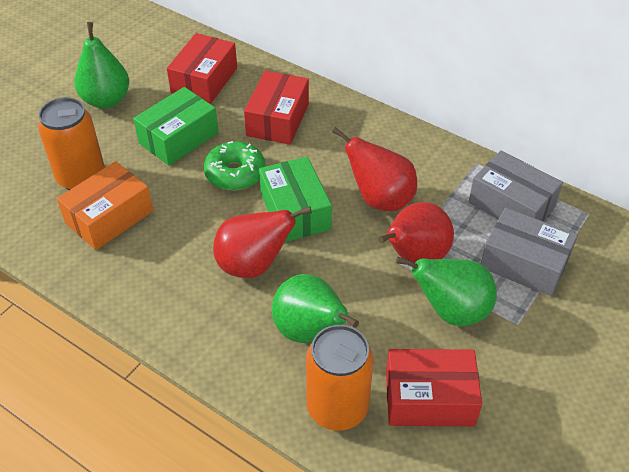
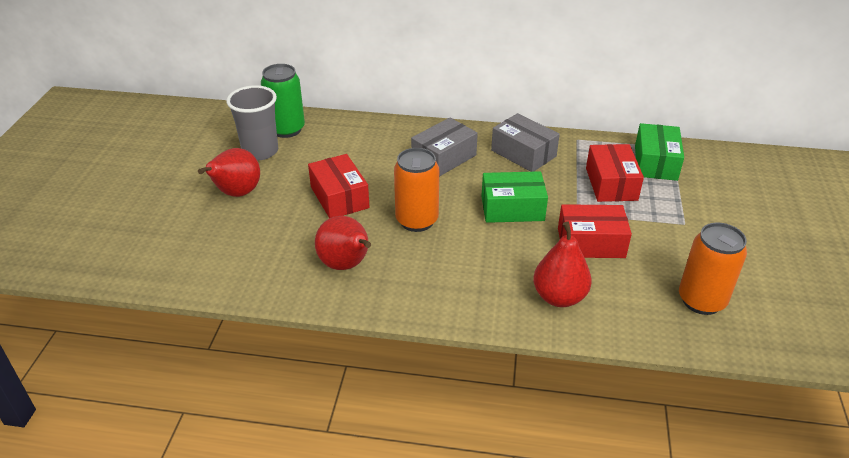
green can: 0 -> 1
green donut: 1 -> 0
green pear: 3 -> 0
grey cup: 0 -> 1
orange box: 1 -> 0

